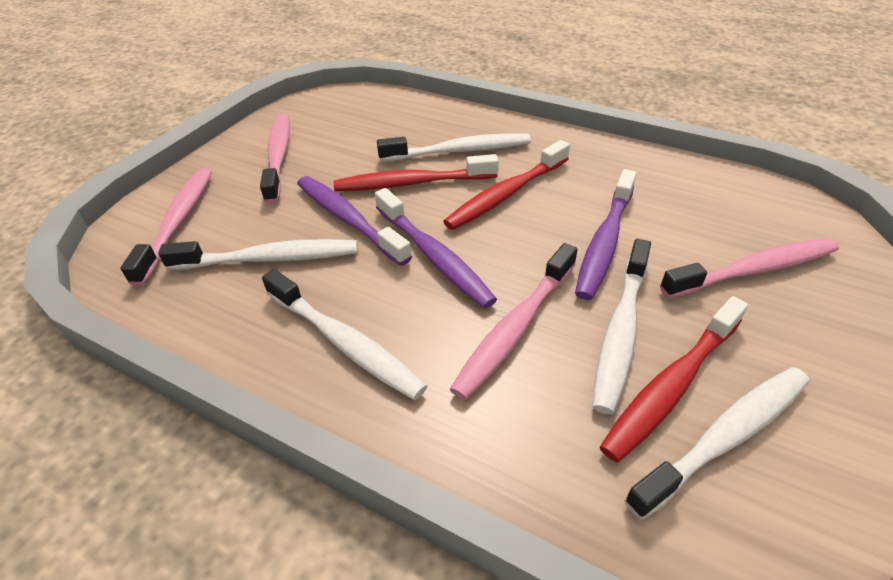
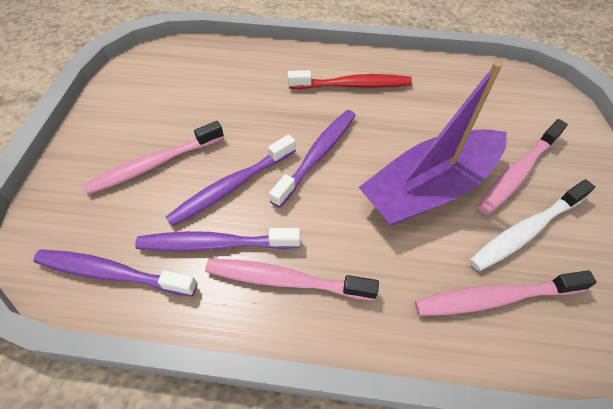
purple boat: 0 -> 1
purple toothbrush: 3 -> 4
red toothbrush: 3 -> 1
white toothbrush: 5 -> 1

